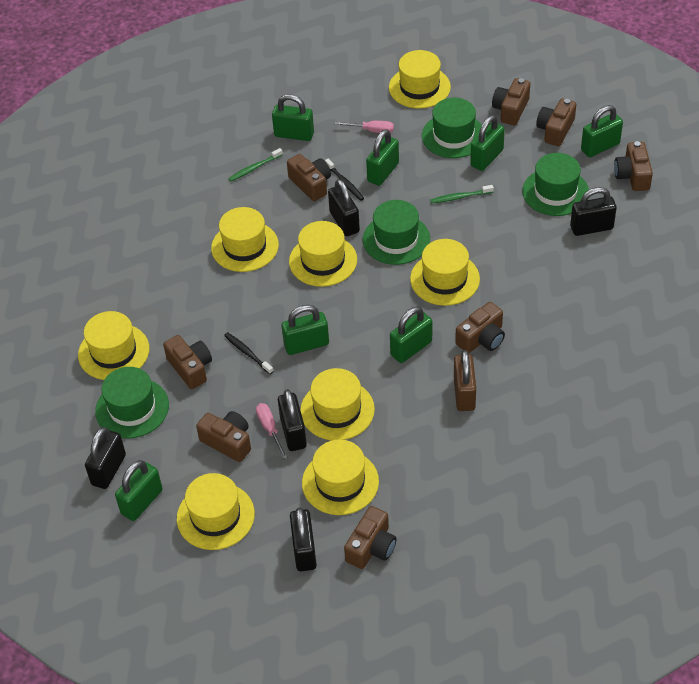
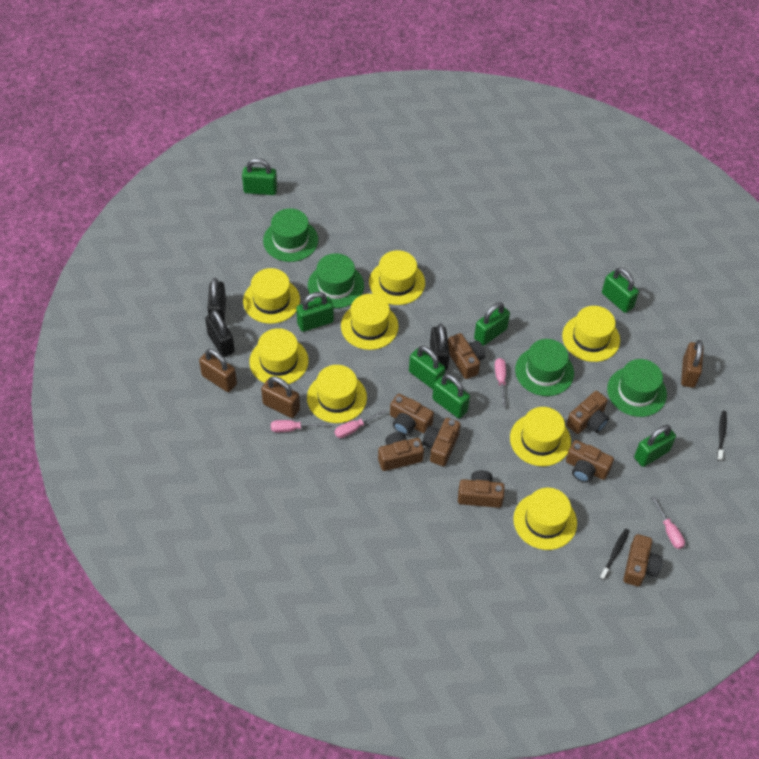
black padlock: 5 -> 3
brown padlock: 1 -> 3
green toothbrush: 2 -> 0
pink screwdriver: 2 -> 4

